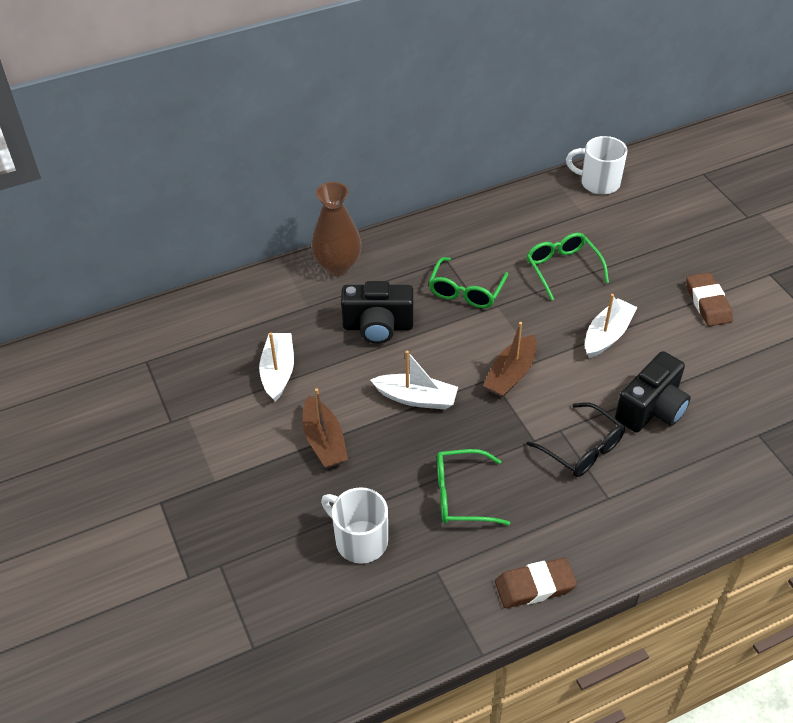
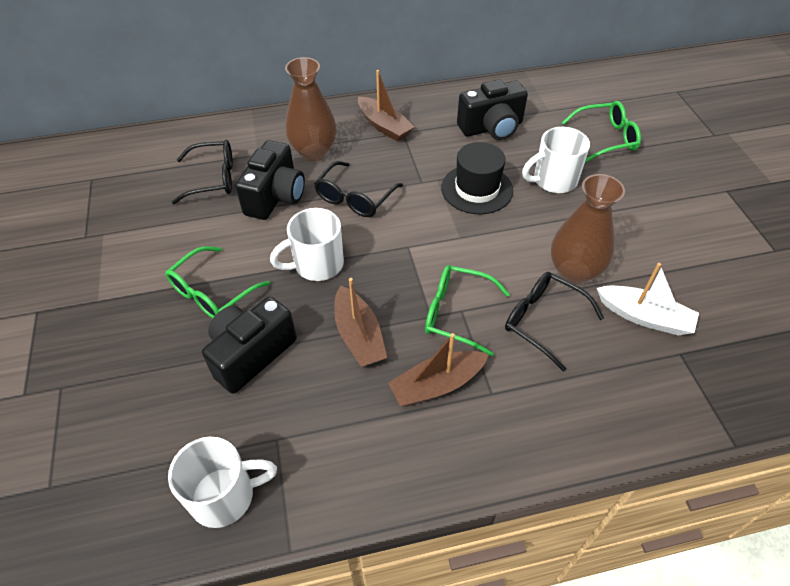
black camera: 2 -> 3
black glasses: 1 -> 3
black hat: 0 -> 1
brown boat: 2 -> 3
brown eraser: 2 -> 0
brown vase: 1 -> 2
white boat: 3 -> 1
white mug: 2 -> 3

